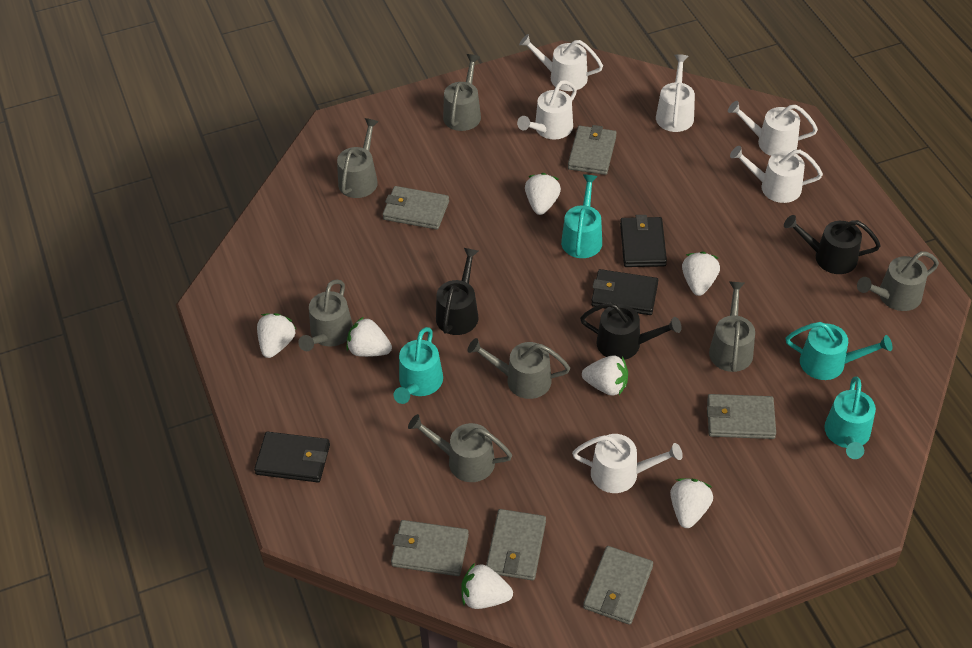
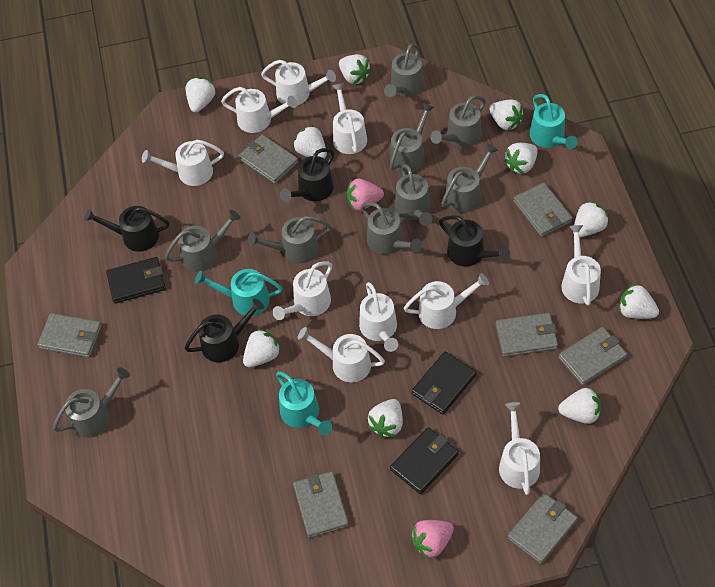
black watering can: 3 -> 4
grey wallet: 6 -> 7
grey watering can: 7 -> 9
pink strawberry: 0 -> 2
turquoise watering can: 4 -> 3
white strawberry: 7 -> 10
white watering can: 6 -> 10

